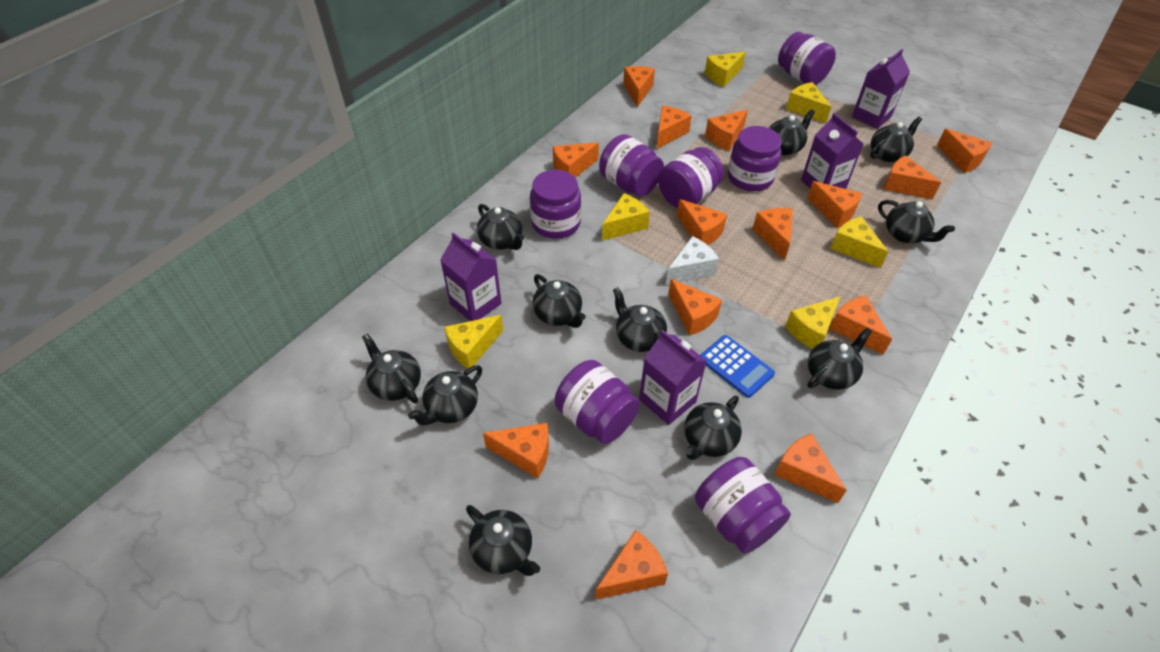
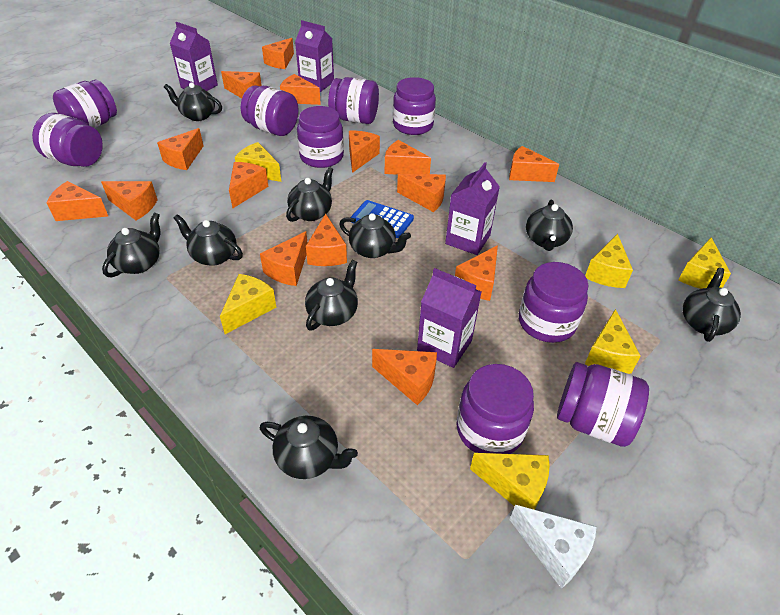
black teapot: 11 -> 9
orange cheese: 14 -> 15
purple jar: 7 -> 9

